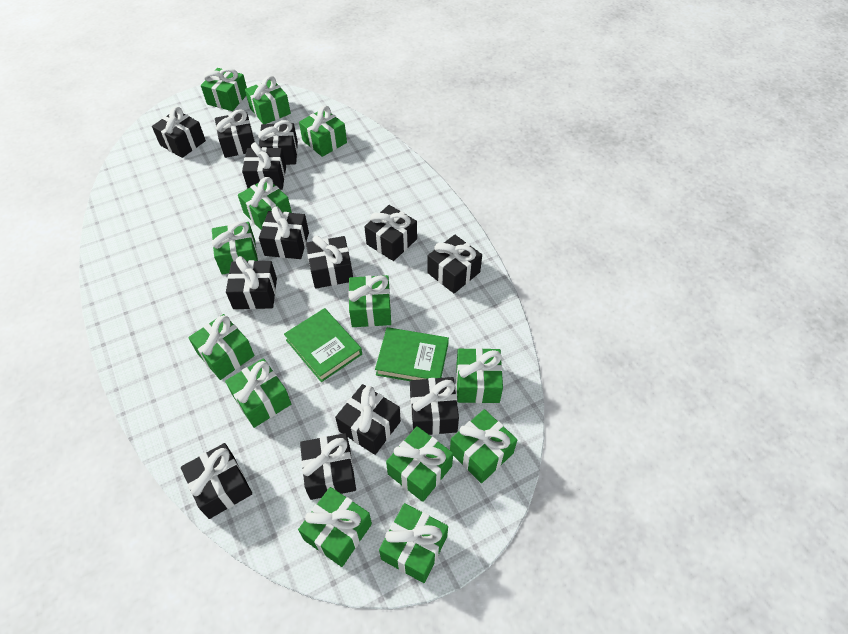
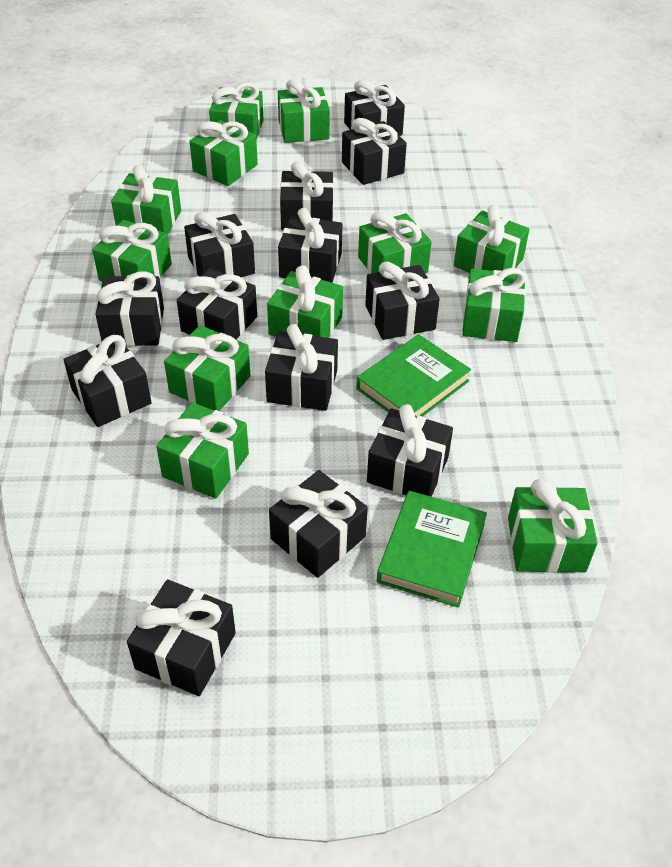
green gift: 13 -> 12

